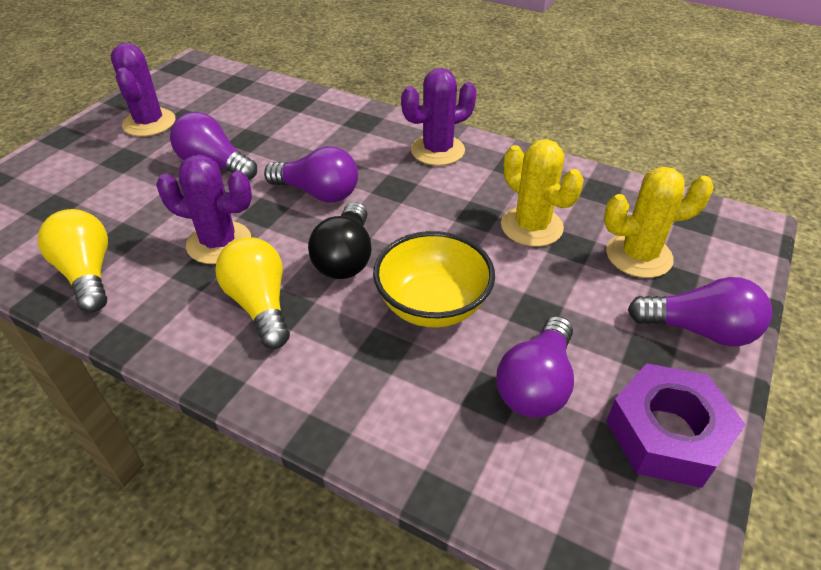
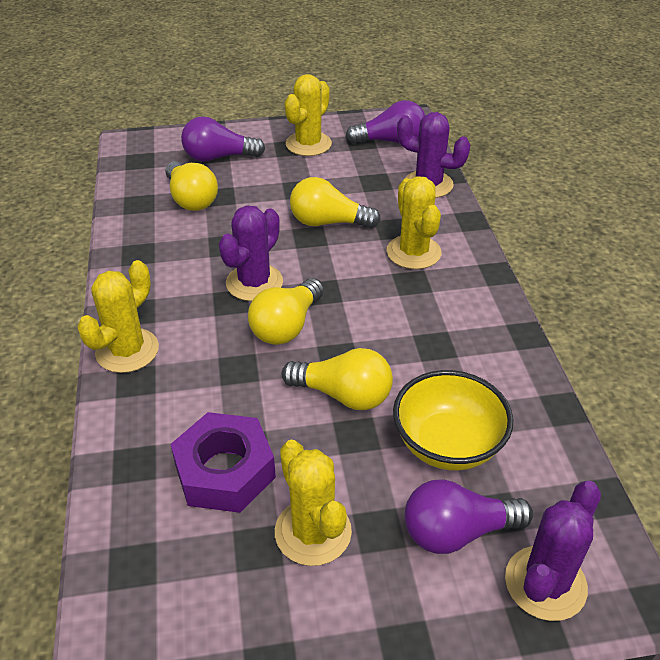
black light bulb: 1 -> 0
purple light bulb: 4 -> 3
yellow cactus: 2 -> 4
yellow light bulb: 2 -> 4

